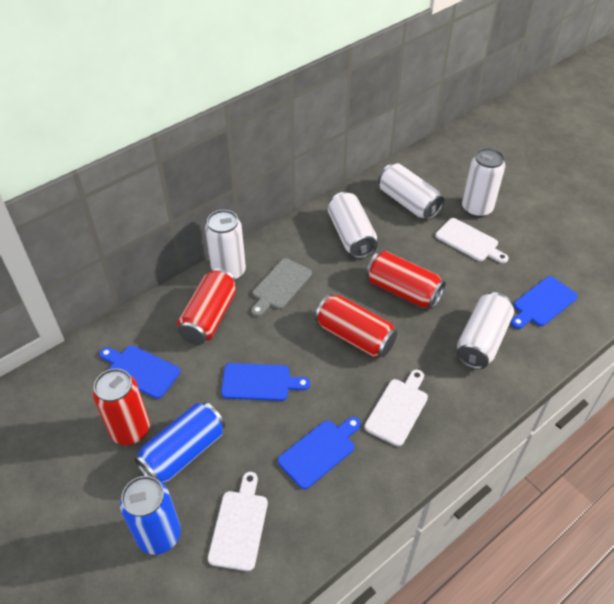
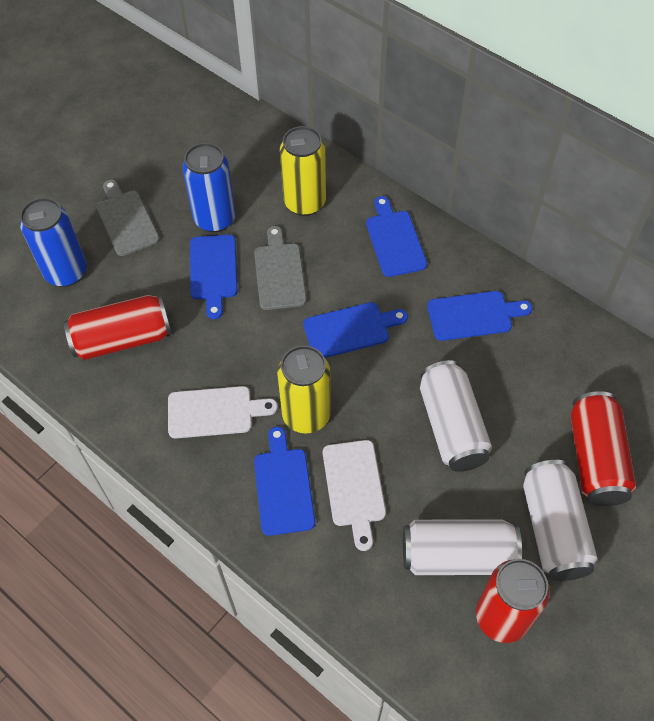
blue cutting board: 4 -> 5
grey cutting board: 1 -> 2
red can: 4 -> 3
white can: 5 -> 3
white cutting board: 3 -> 2
yellow can: 0 -> 2

